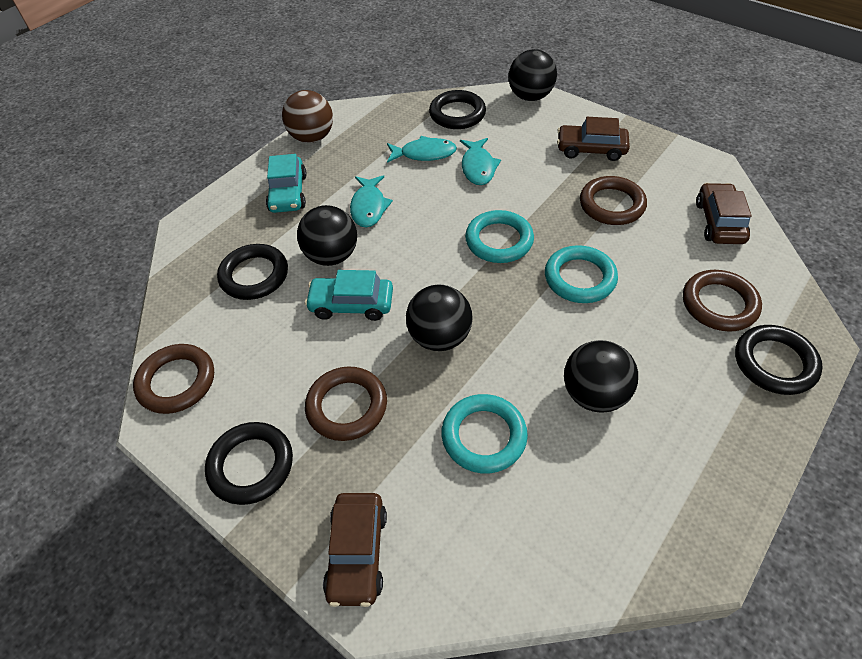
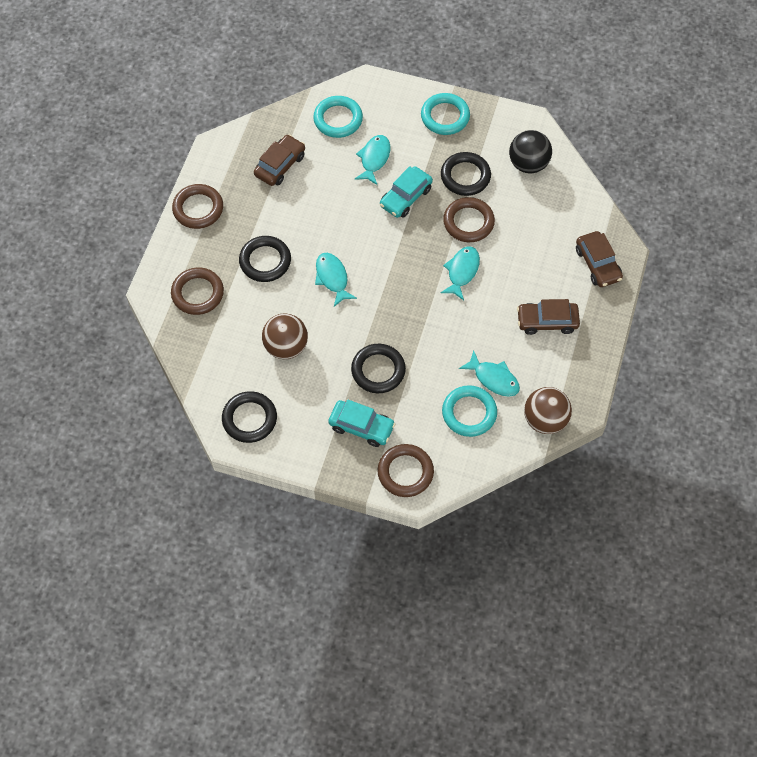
black ball: 4 -> 1
brown ball: 1 -> 2
turquoise fish: 3 -> 4

